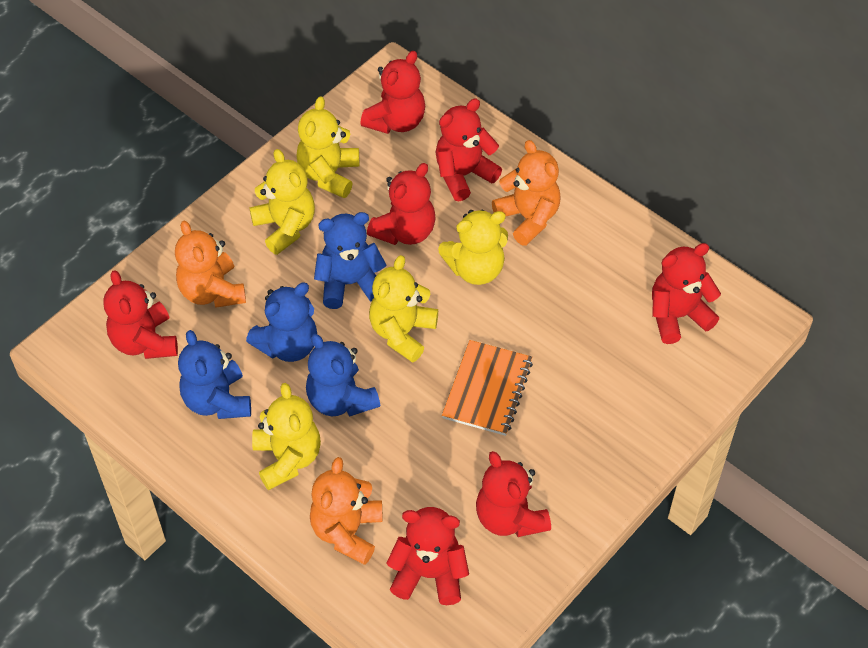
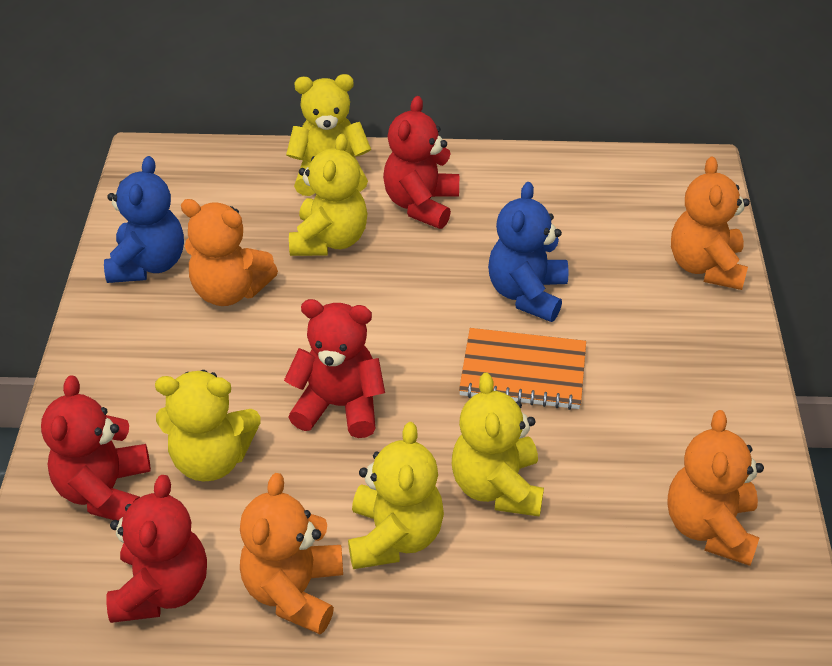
blue teddy bear: 4 -> 2
orange teddy bear: 3 -> 4
red teddy bear: 7 -> 4

